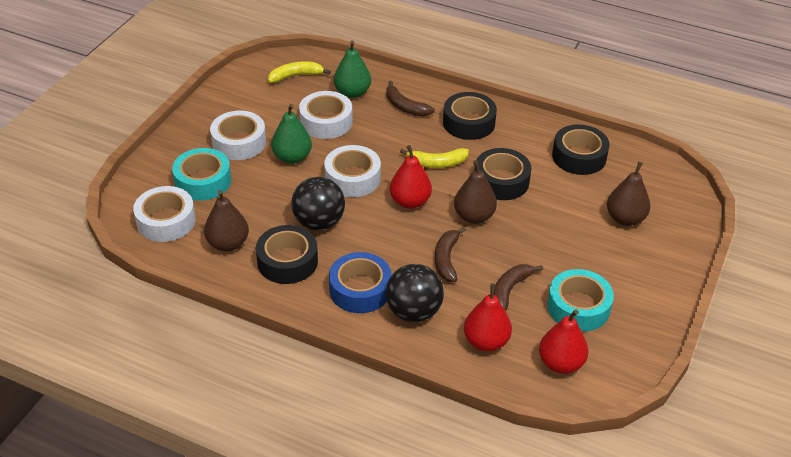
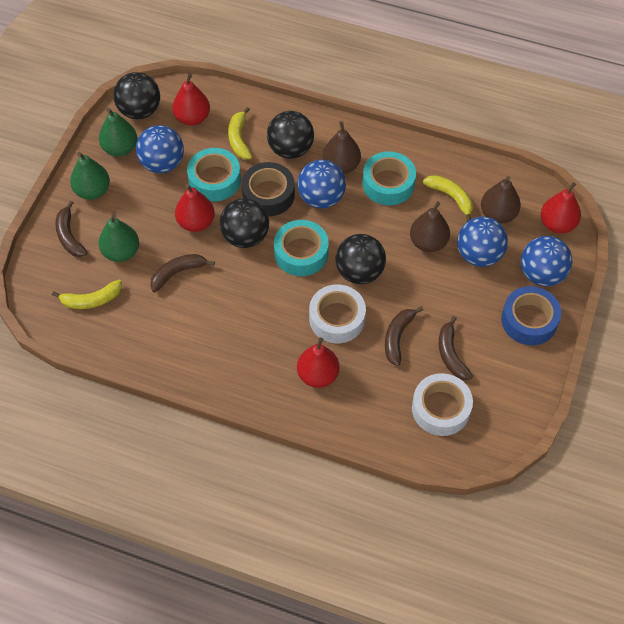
black ball: 2 -> 4
black tape: 4 -> 1
blue ball: 0 -> 4
brown banana: 3 -> 4
green pear: 2 -> 3
red pear: 3 -> 4
turquoise tape: 2 -> 3
white tape: 4 -> 2
yellow banana: 2 -> 3

